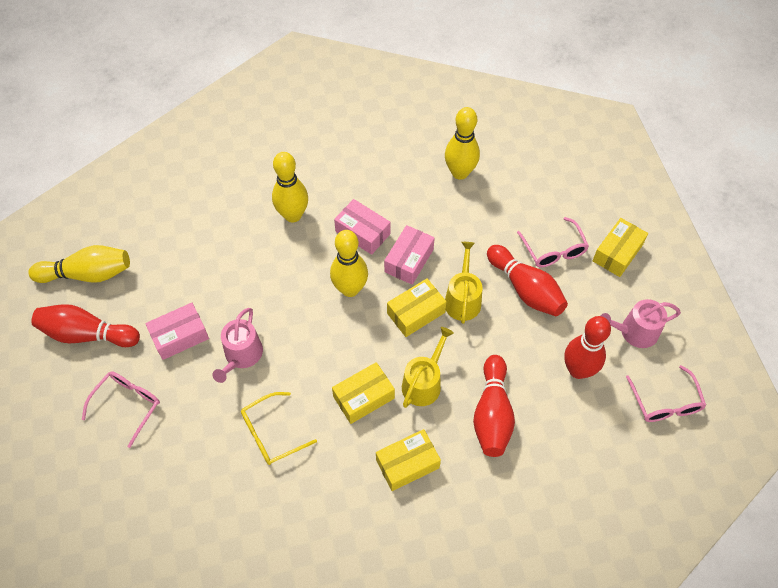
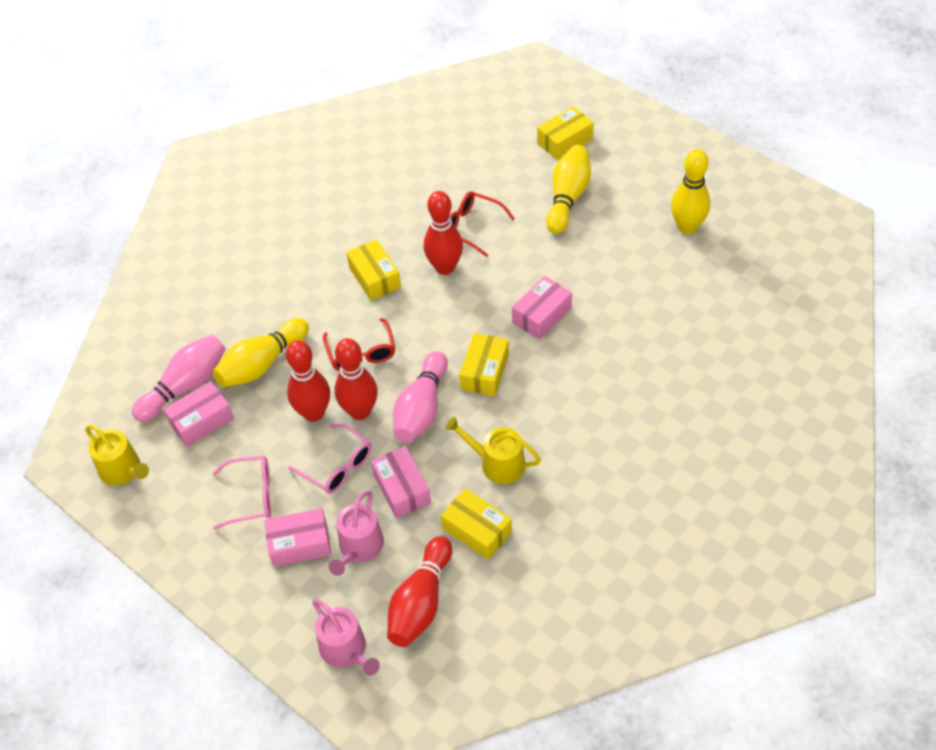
pink bowling pin: 0 -> 2
pink box: 3 -> 4
pink glasses: 3 -> 2
red glasses: 0 -> 2
yellow bowling pin: 4 -> 3
yellow glasses: 1 -> 0

